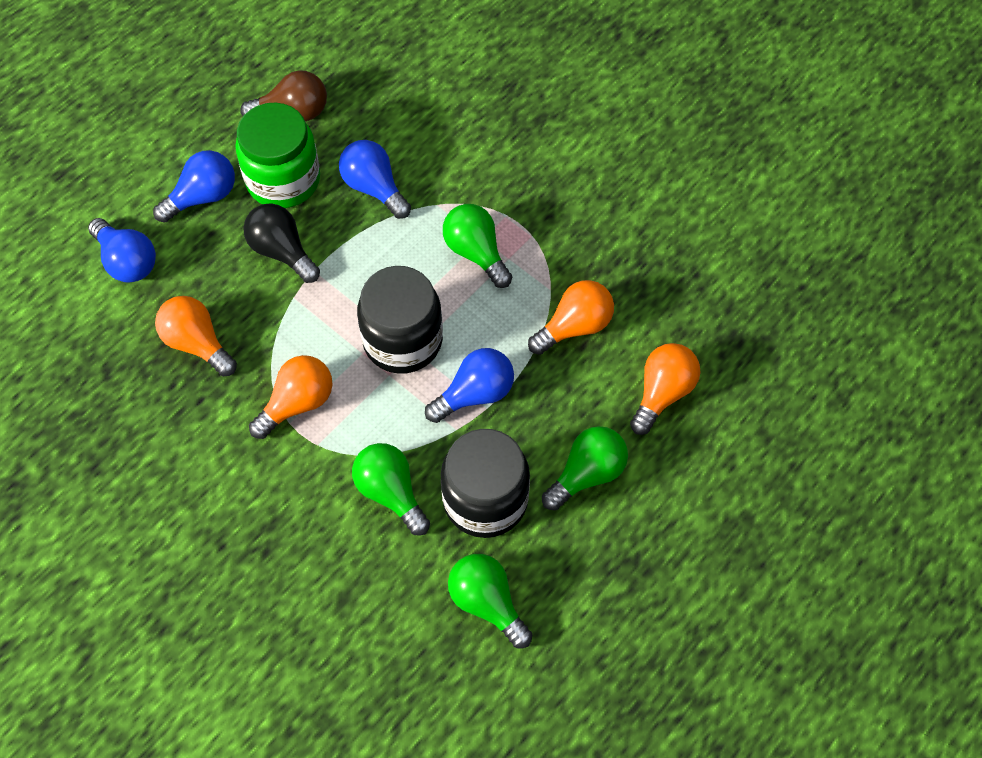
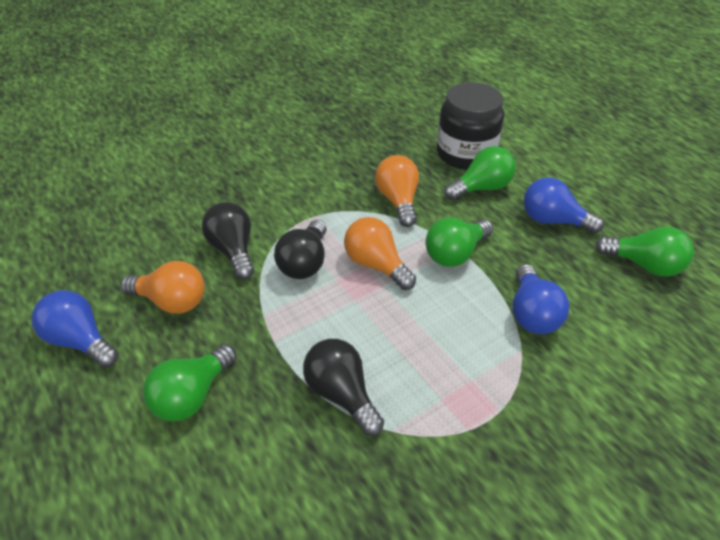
black jar: 2 -> 1
black light bulb: 1 -> 3
blue light bulb: 4 -> 3
brown light bulb: 1 -> 0
green jar: 1 -> 0
orange light bulb: 4 -> 3

